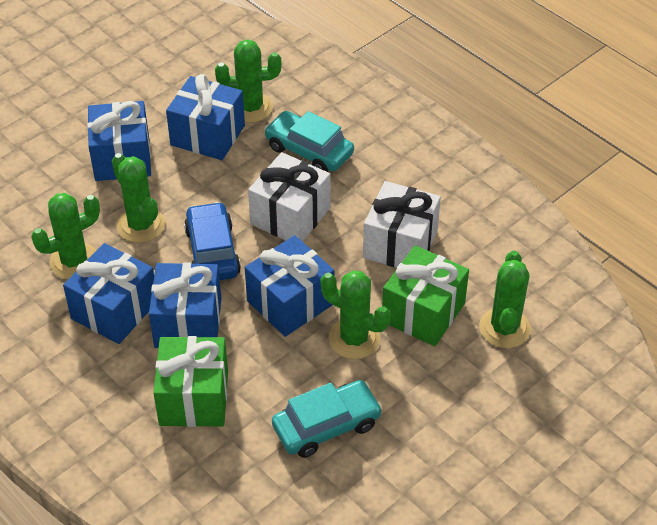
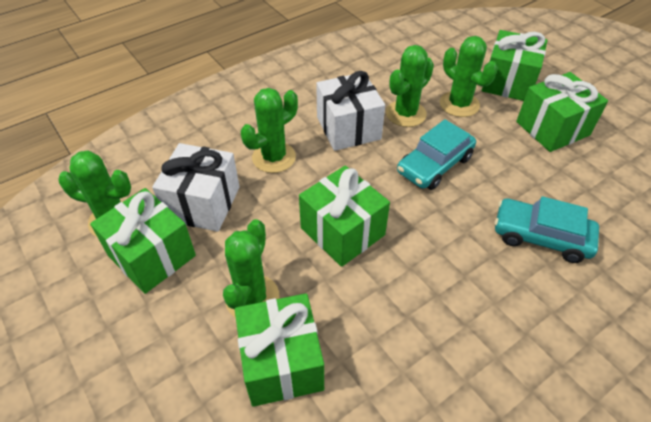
blue car: 1 -> 0
blue gift: 5 -> 0
green gift: 2 -> 5

